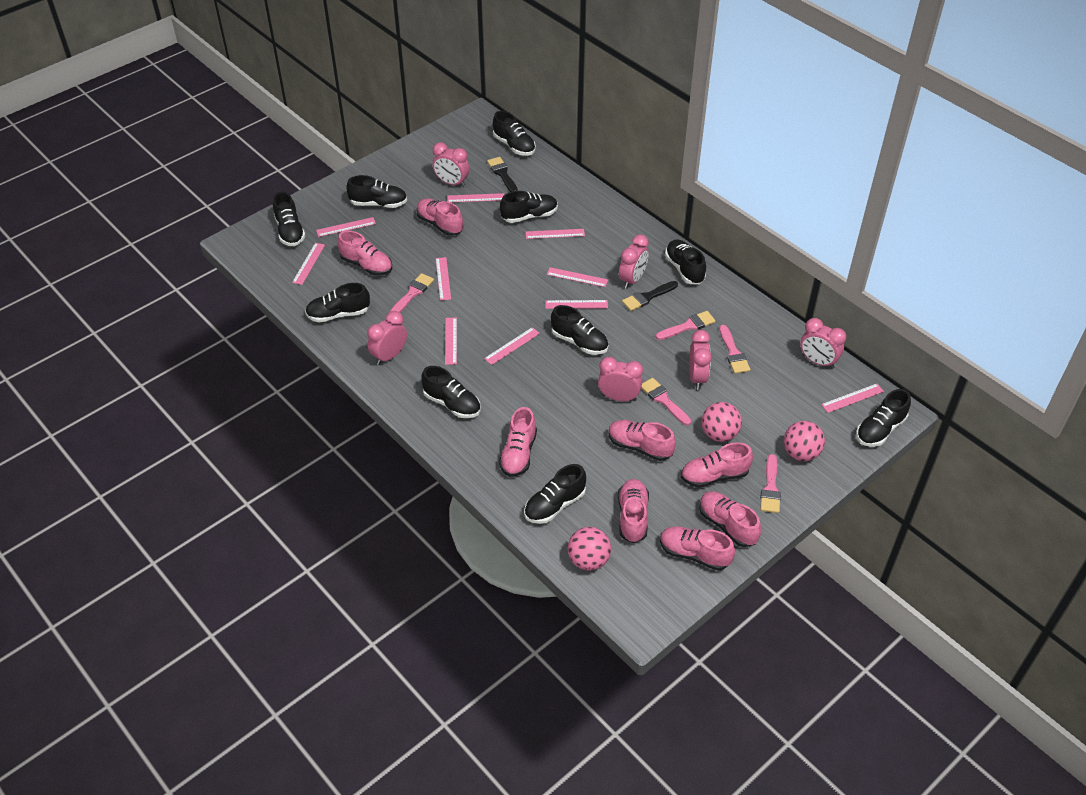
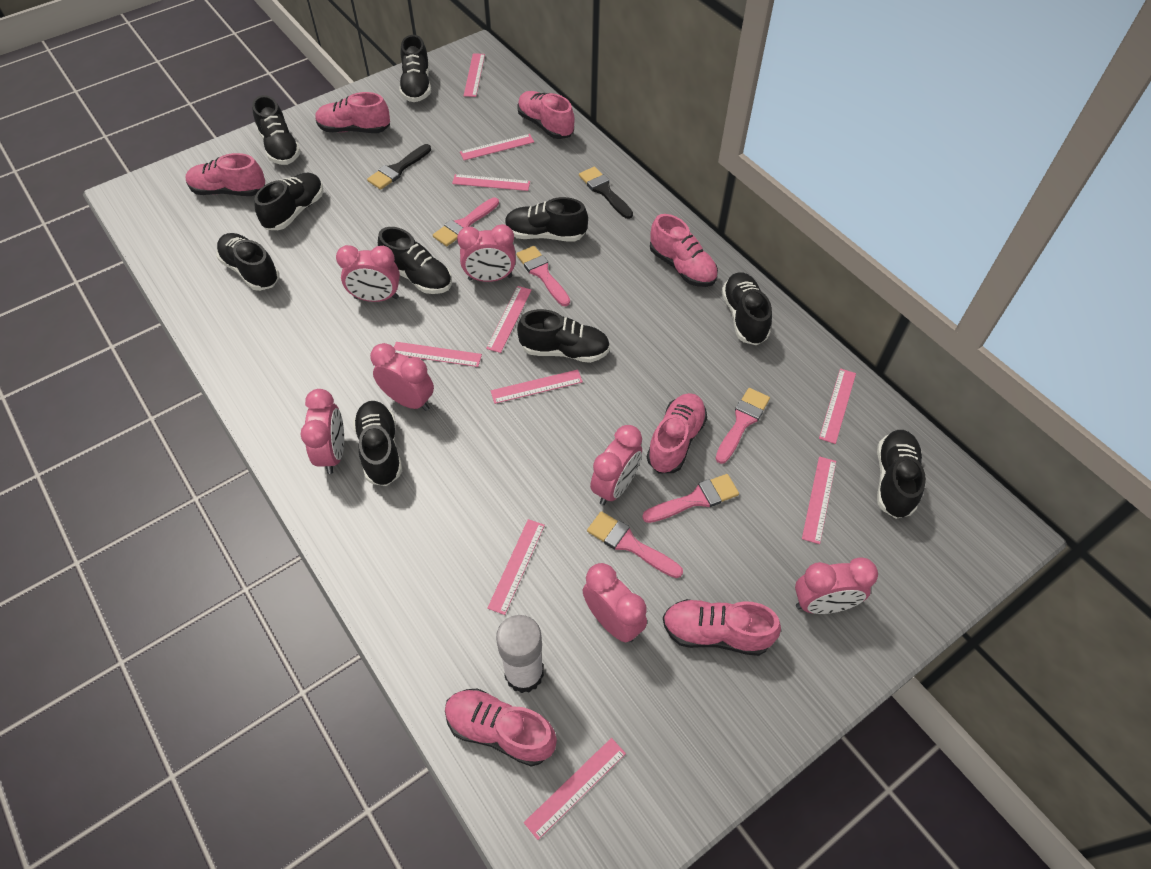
pink ball: 3 -> 0
pink clock: 6 -> 7
pink shoe: 8 -> 7
white glue stick: 0 -> 1

